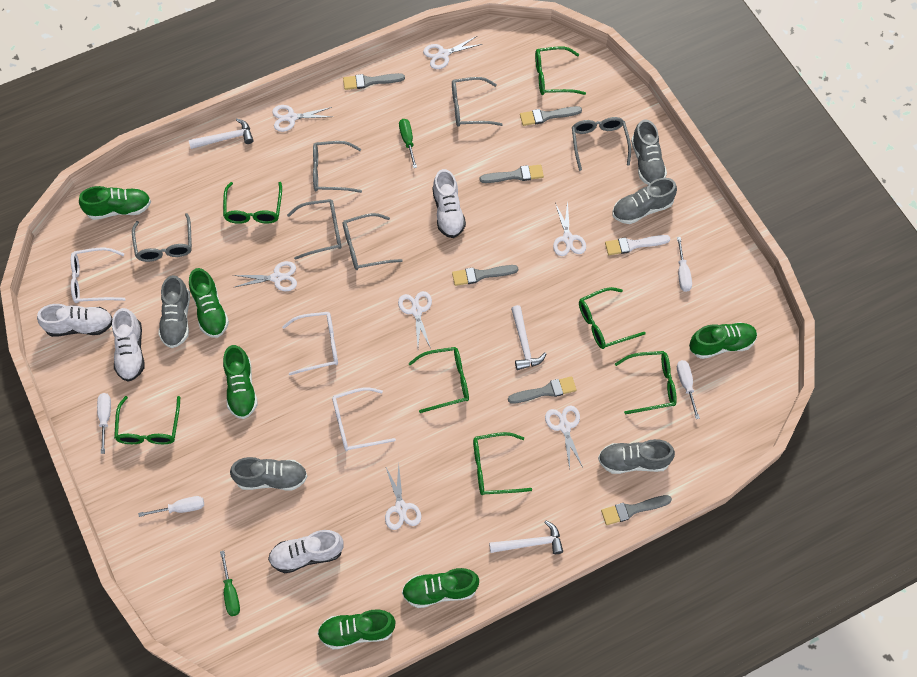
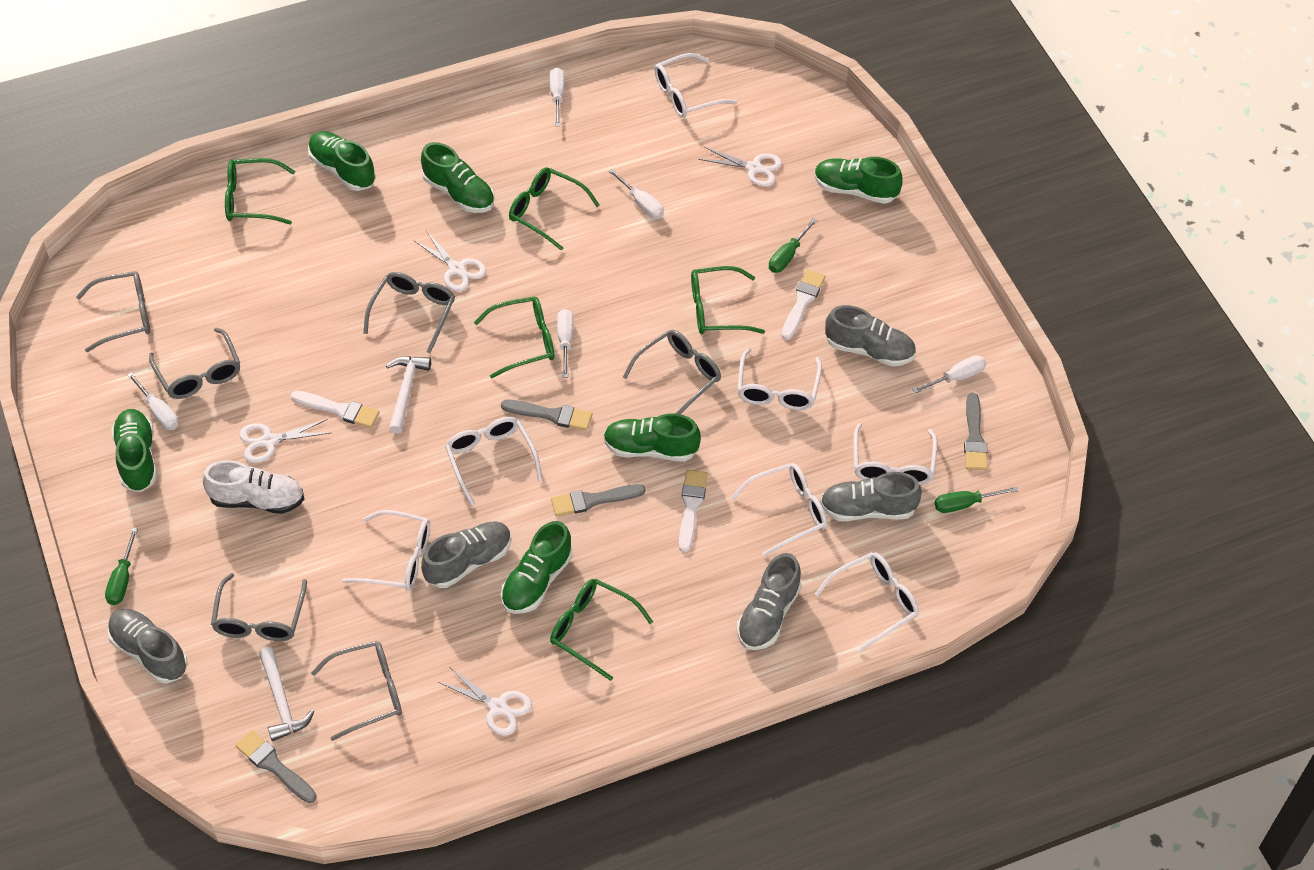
green glasses: 7 -> 5
green screwdriver: 2 -> 3
grey brush: 6 -> 4
white brush: 1 -> 3
white glasses: 3 -> 7
white hammer: 3 -> 2
white scissors: 7 -> 4
white screwdriver: 4 -> 5
white shoe: 4 -> 1

